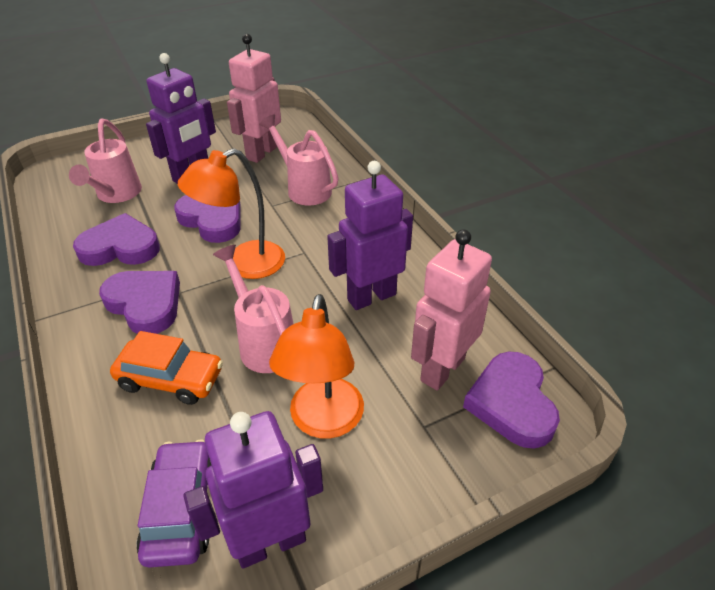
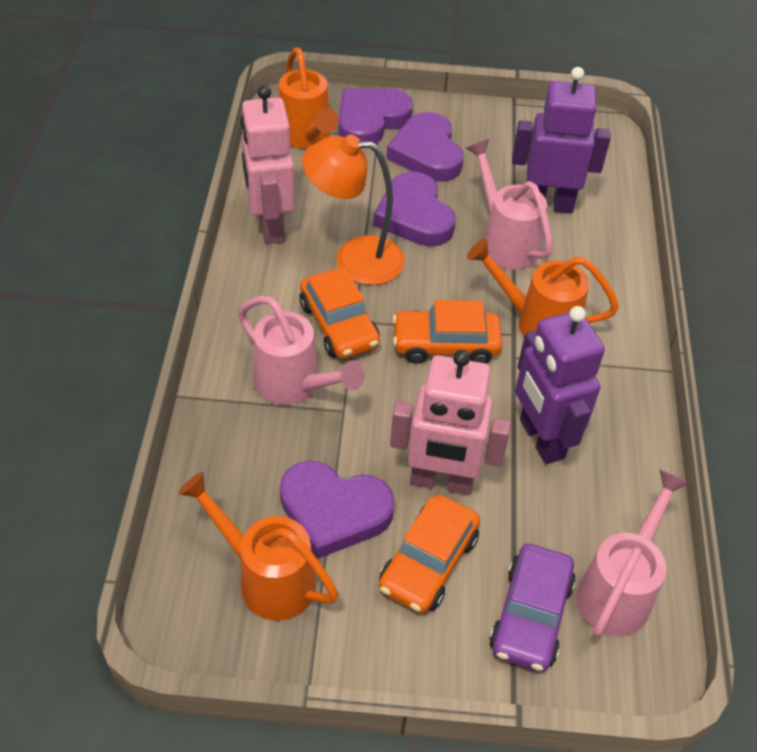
orange car: 1 -> 3
orange lamp: 2 -> 1
orange watering can: 0 -> 3
purple robot: 3 -> 2

